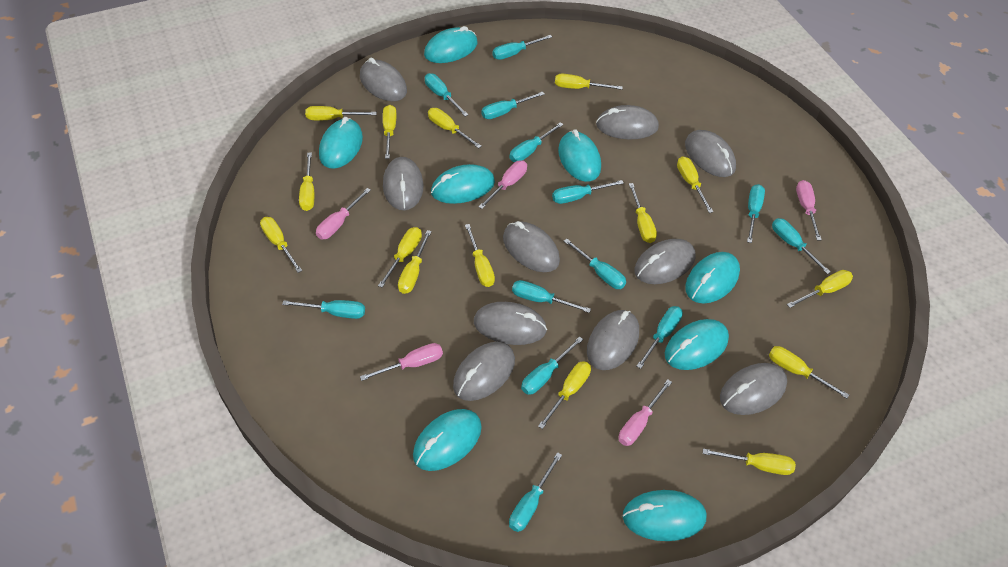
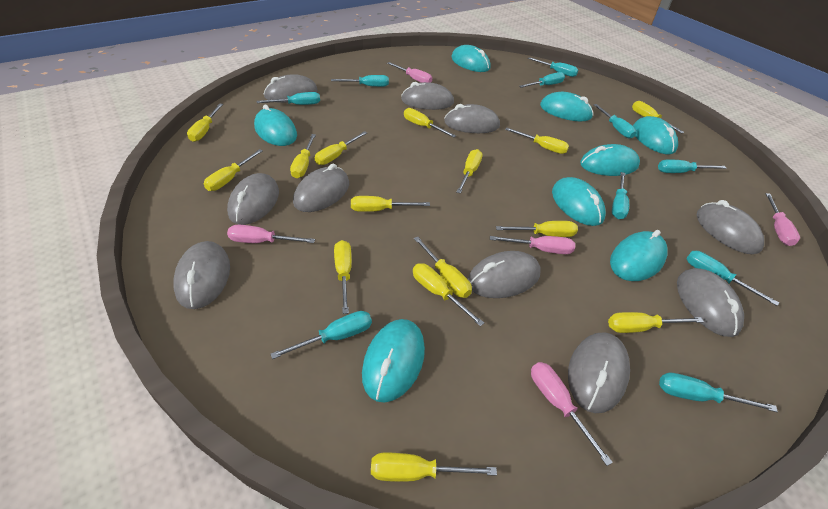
turquoise screwdriver: 13 -> 10

